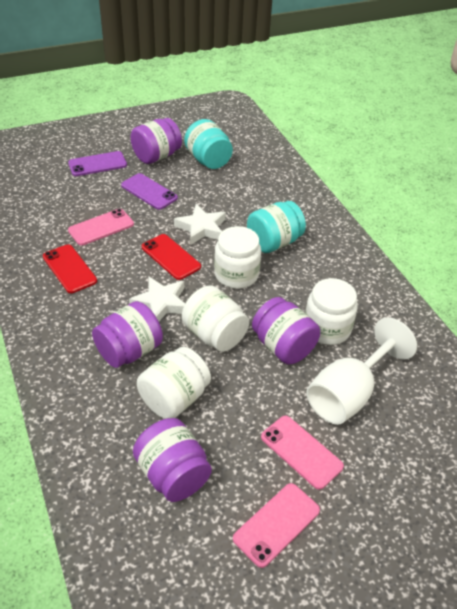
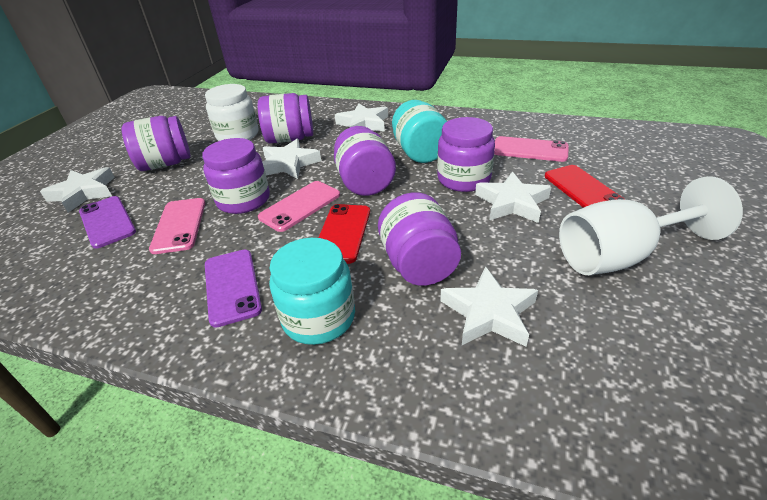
purple jar: 4 -> 6
white jar: 4 -> 1
white star: 2 -> 5

